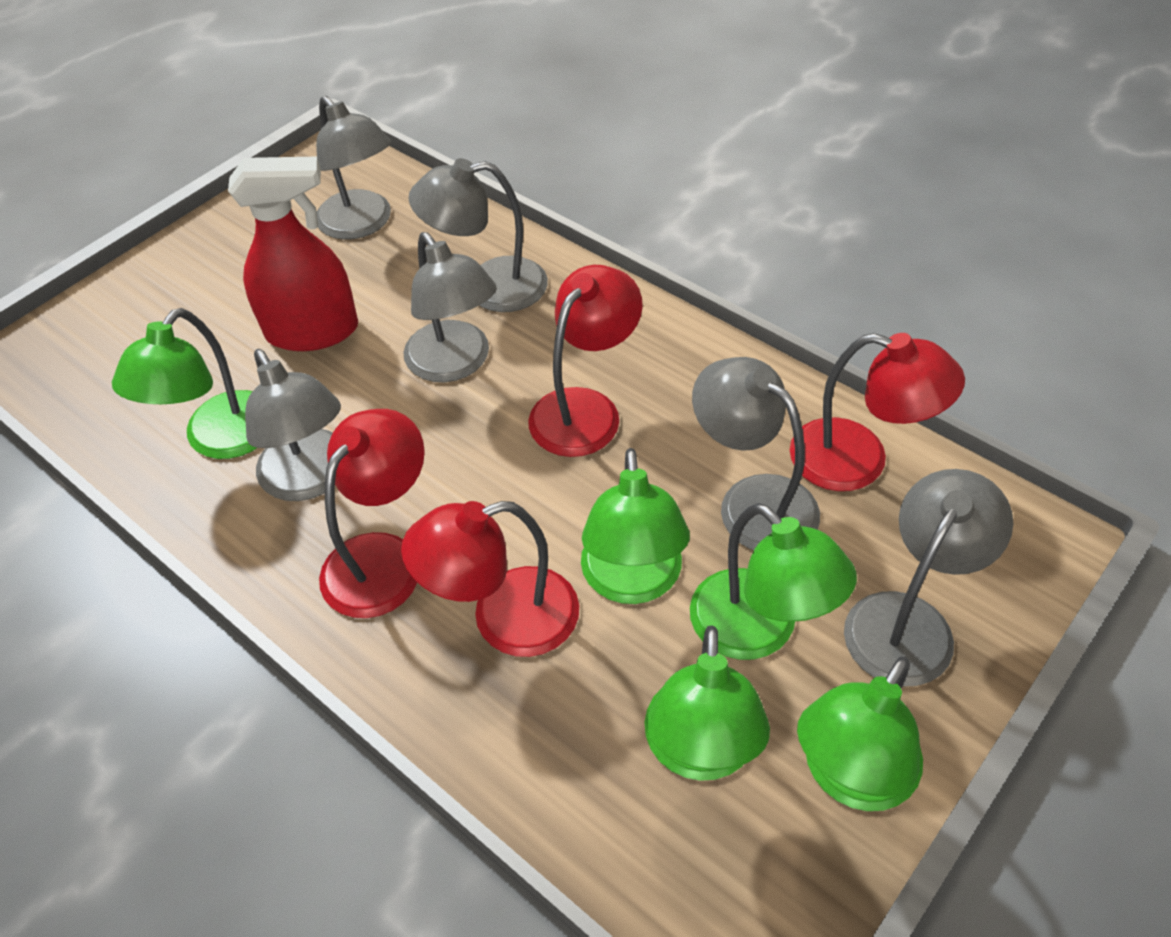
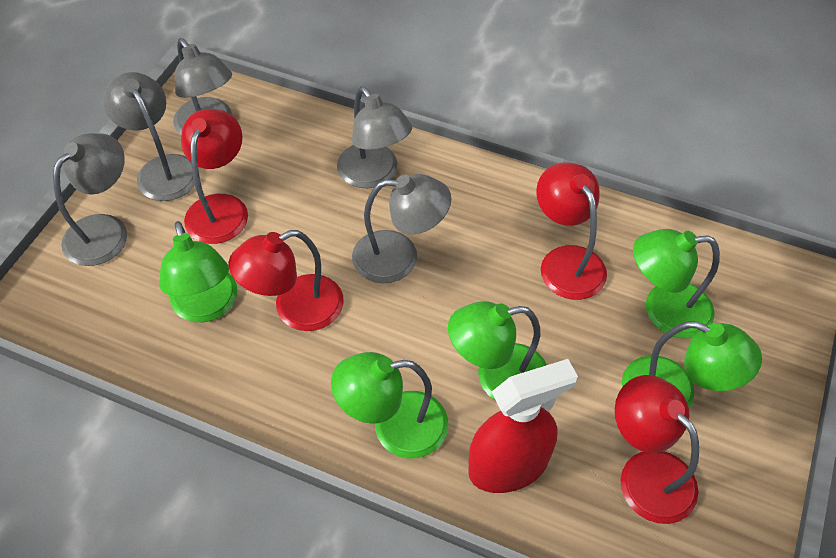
grey lamp: 6 -> 5

